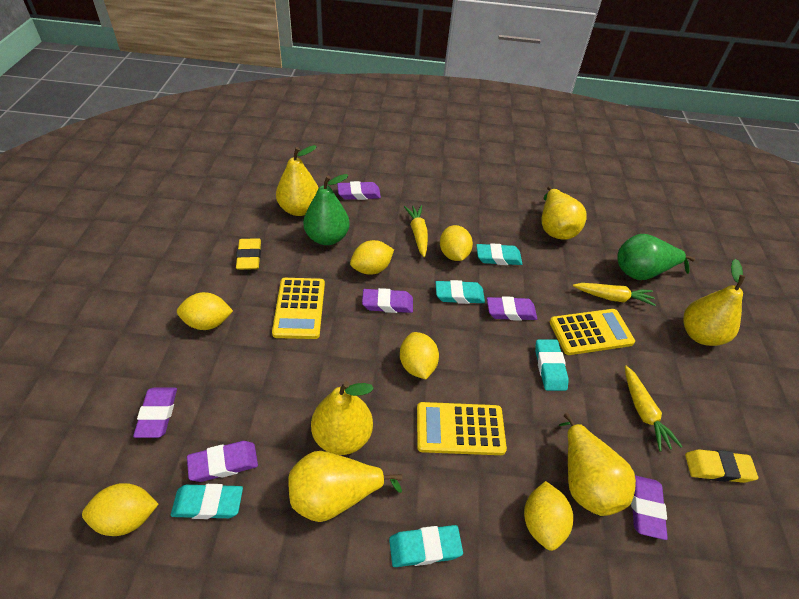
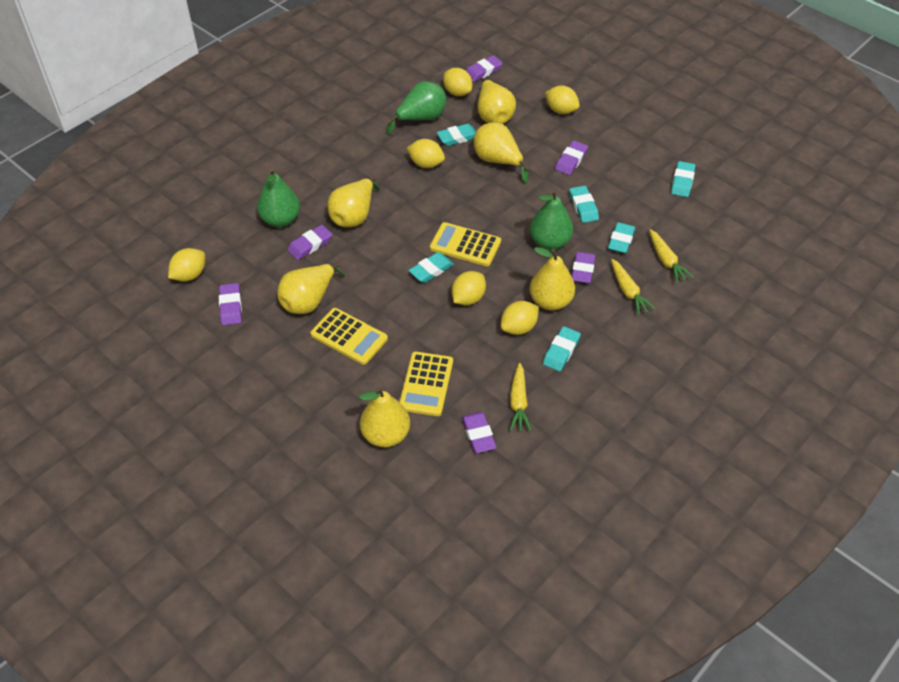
green pear: 2 -> 3
turquoise eraser: 5 -> 6
yellow eraser: 2 -> 0

